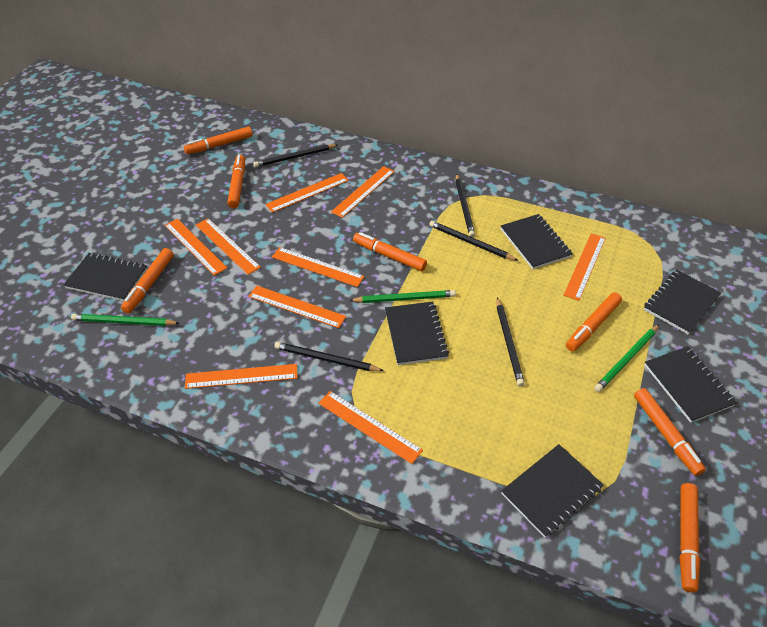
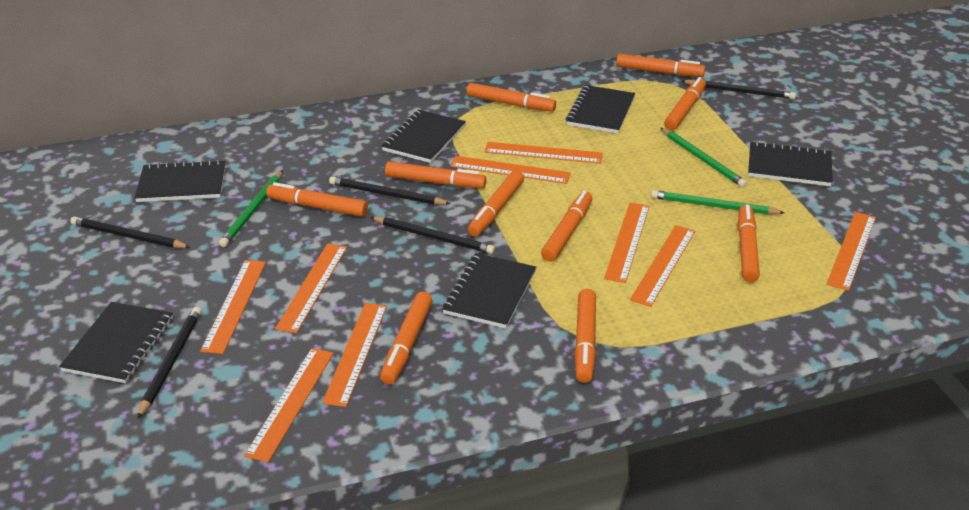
orange marker: 7 -> 10

